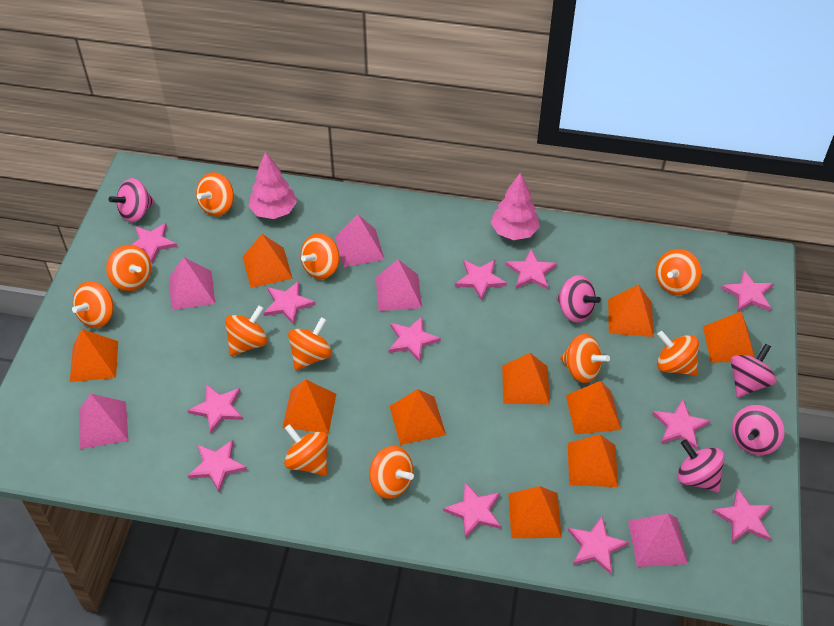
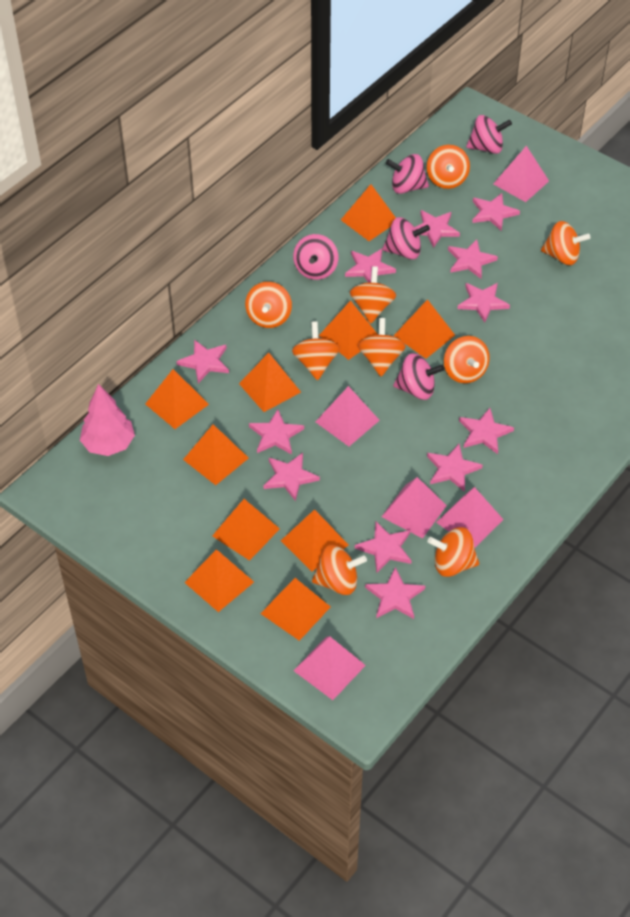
orange spinning top: 11 -> 9
pink tree: 2 -> 1

